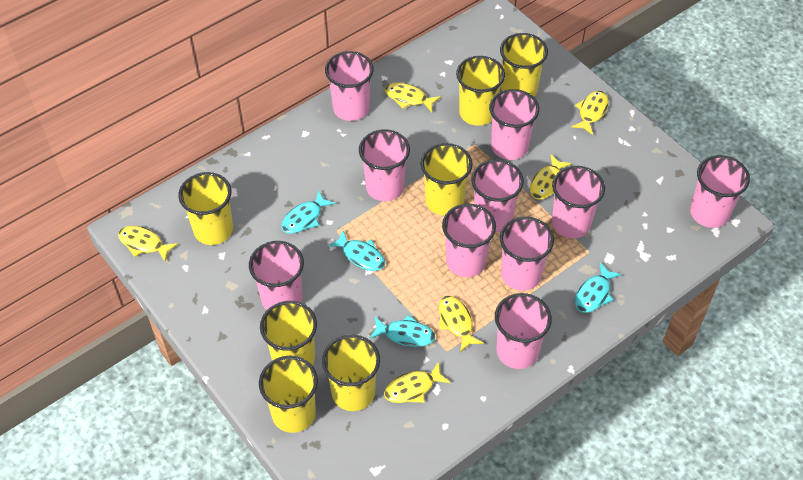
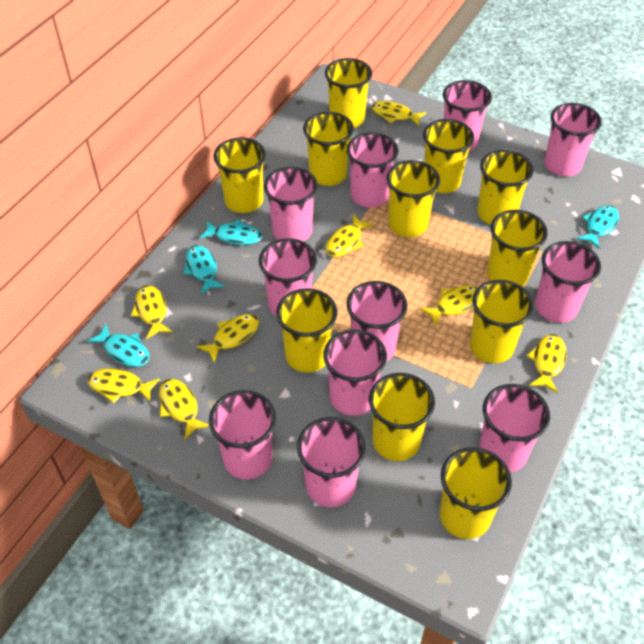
pink cup: 10 -> 11
yellow cup: 7 -> 11
yellow fish: 6 -> 8

